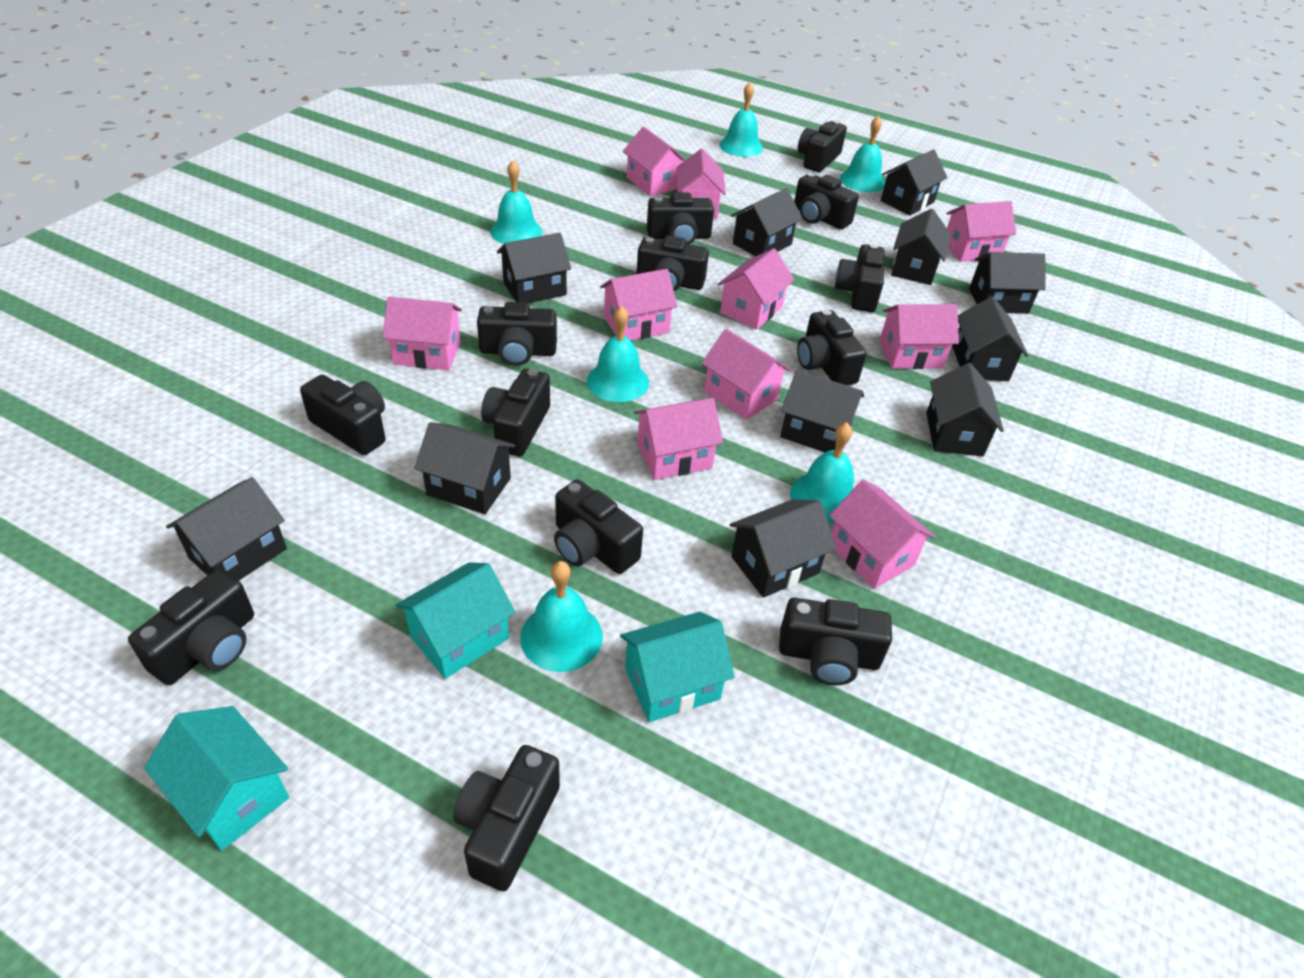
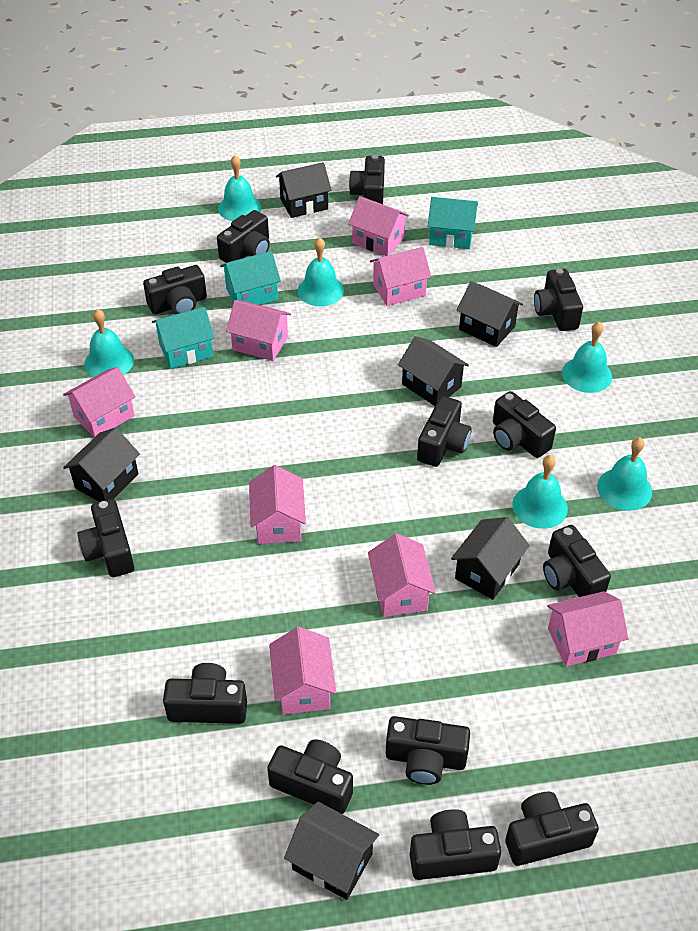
black house: 11 -> 6
pink house: 10 -> 8

